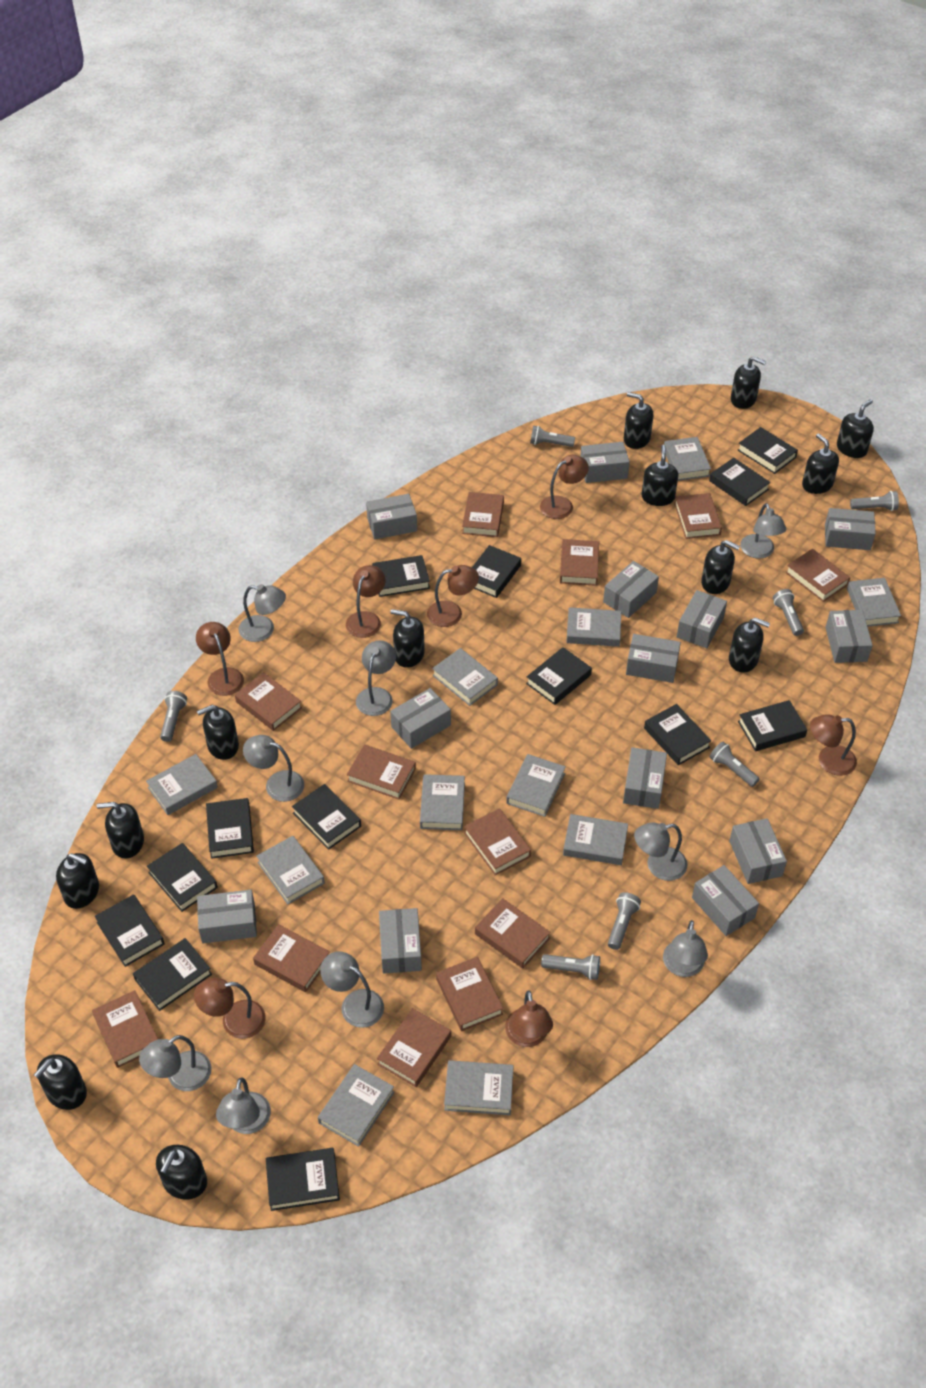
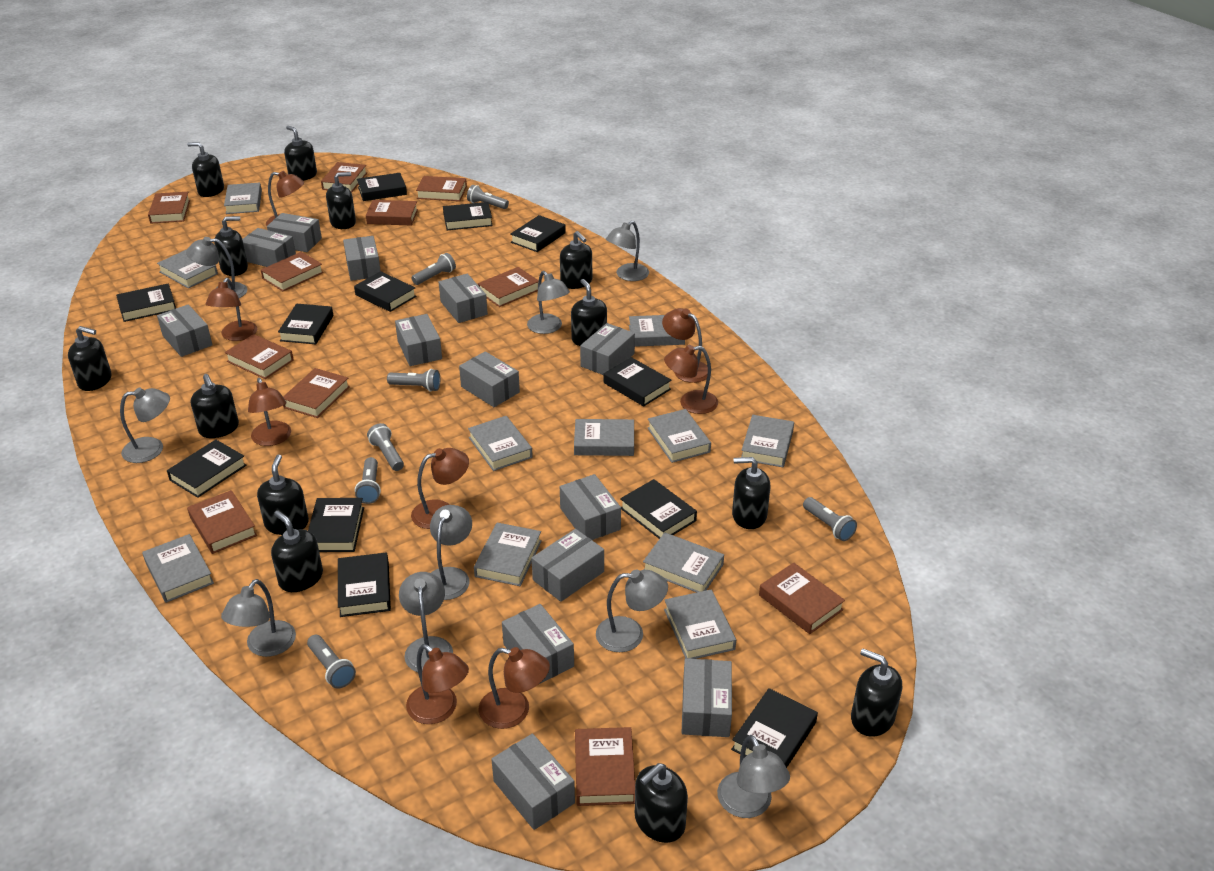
black book: 13 -> 12
brown book: 12 -> 11
brown lamp: 7 -> 8

